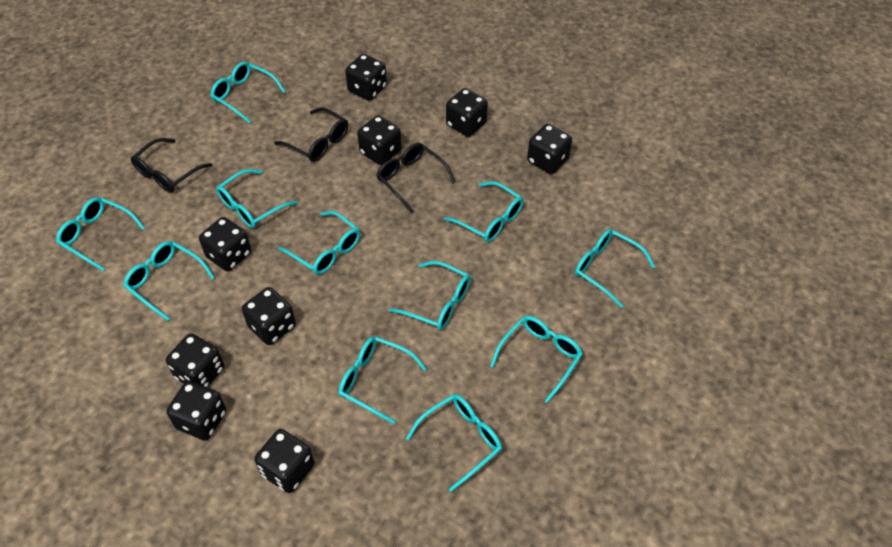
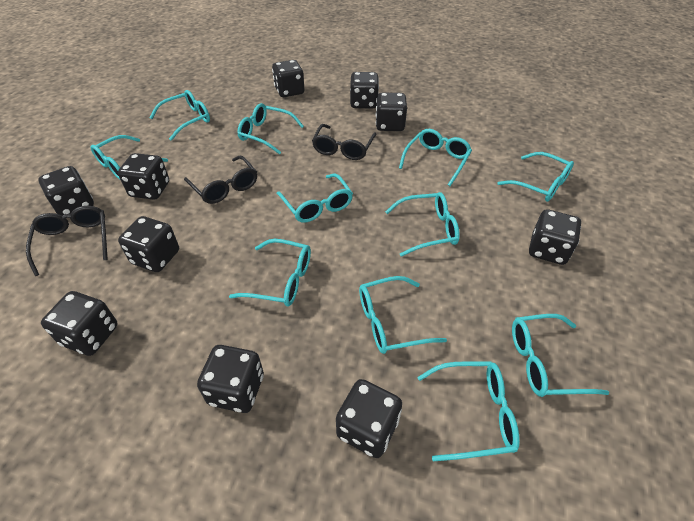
black dice: 9 -> 10

